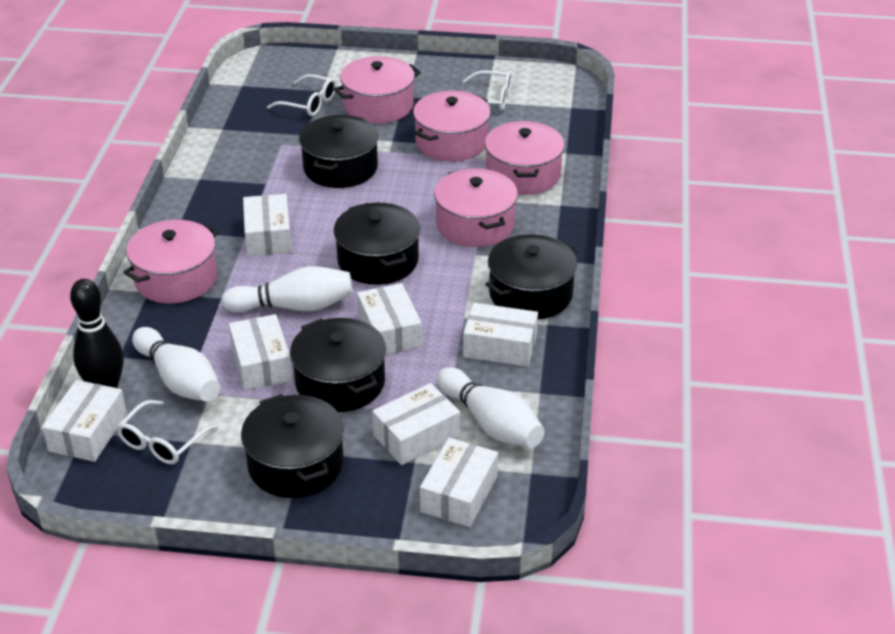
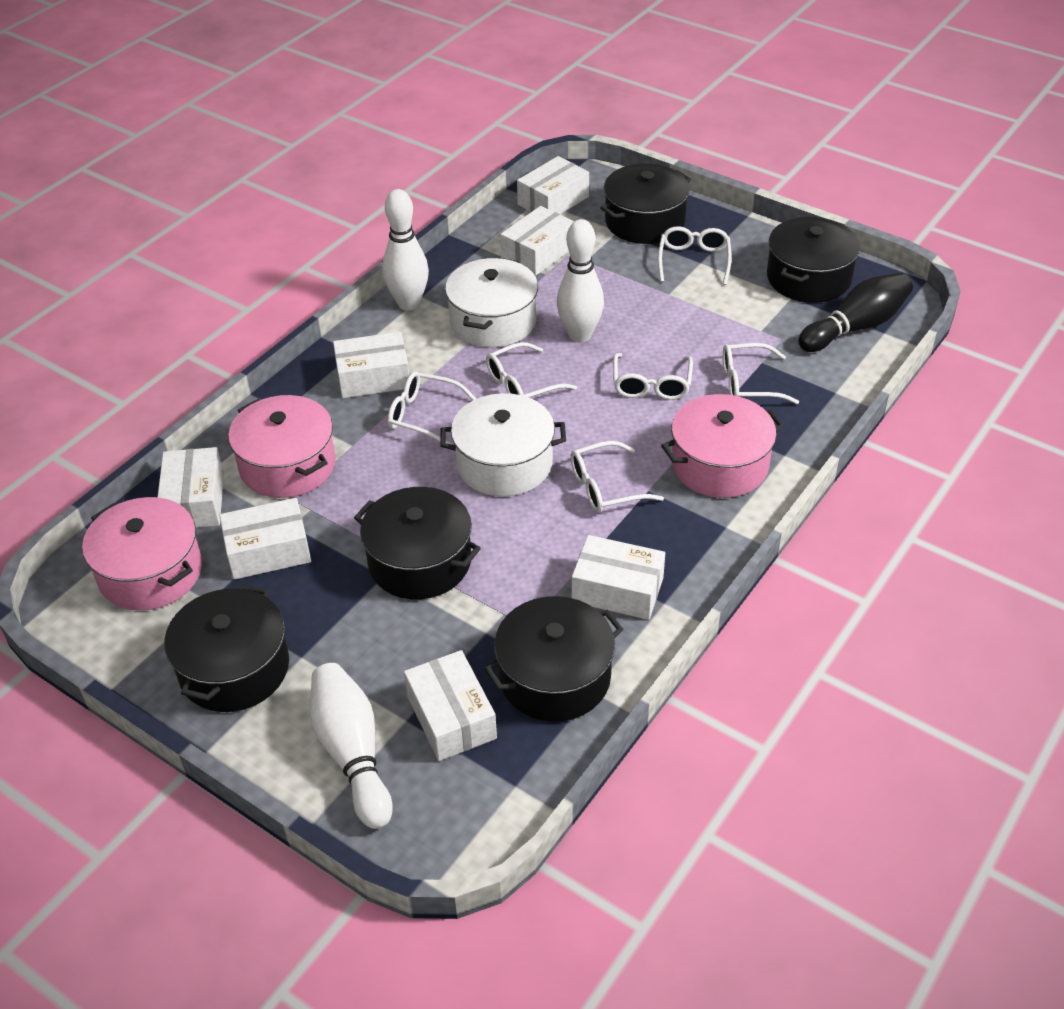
pink pot: 5 -> 3
white glasses: 3 -> 6
white pot: 0 -> 2

